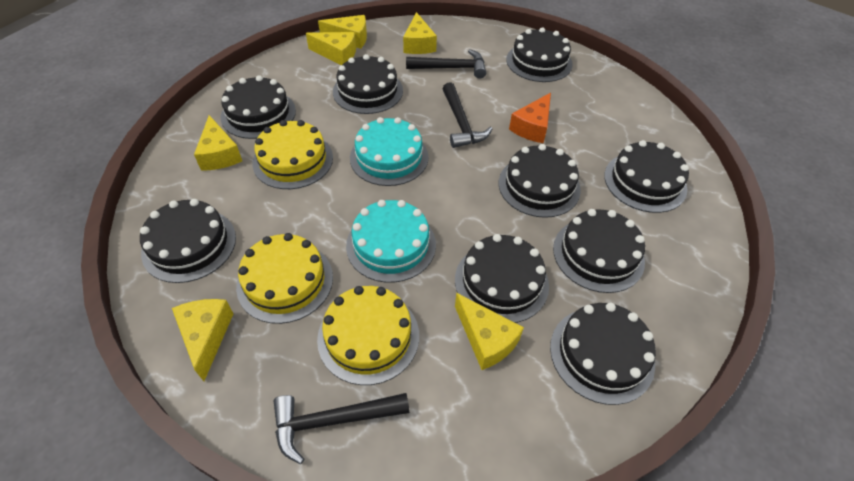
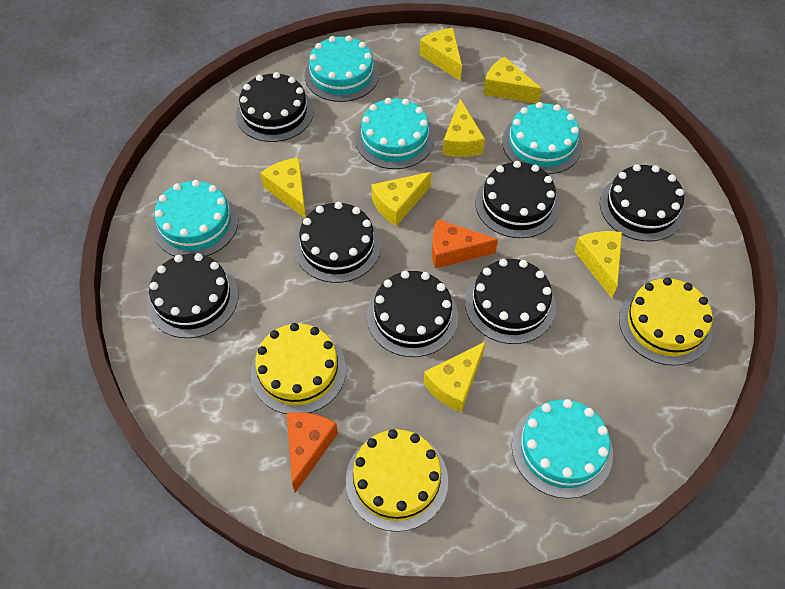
black cake: 9 -> 7
black hammer: 3 -> 0
orange cheese: 1 -> 2
turquoise cake: 2 -> 5
yellow cheese: 6 -> 7

